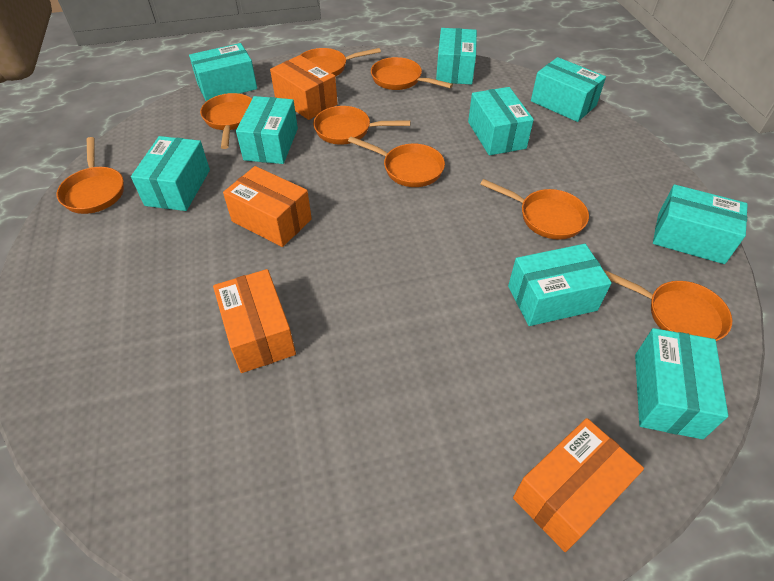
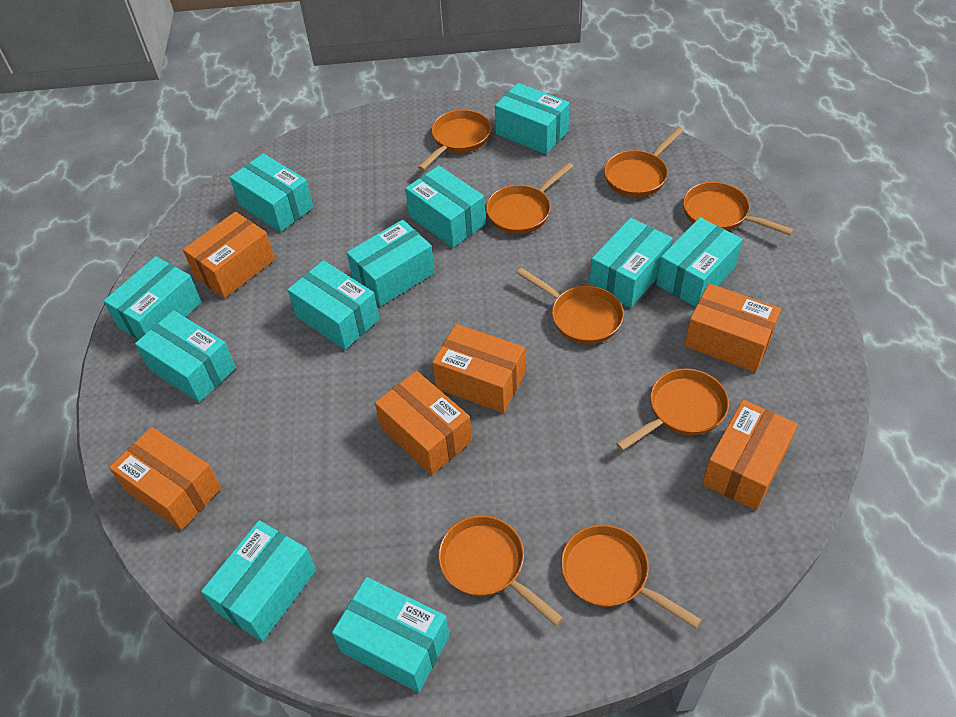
orange box: 4 -> 6
turquoise box: 9 -> 11

